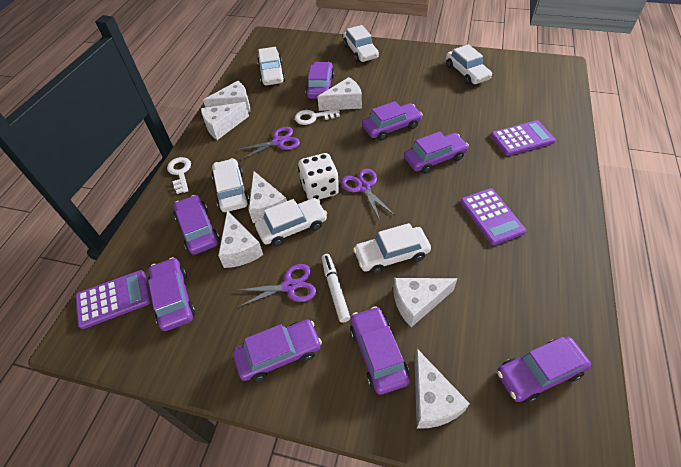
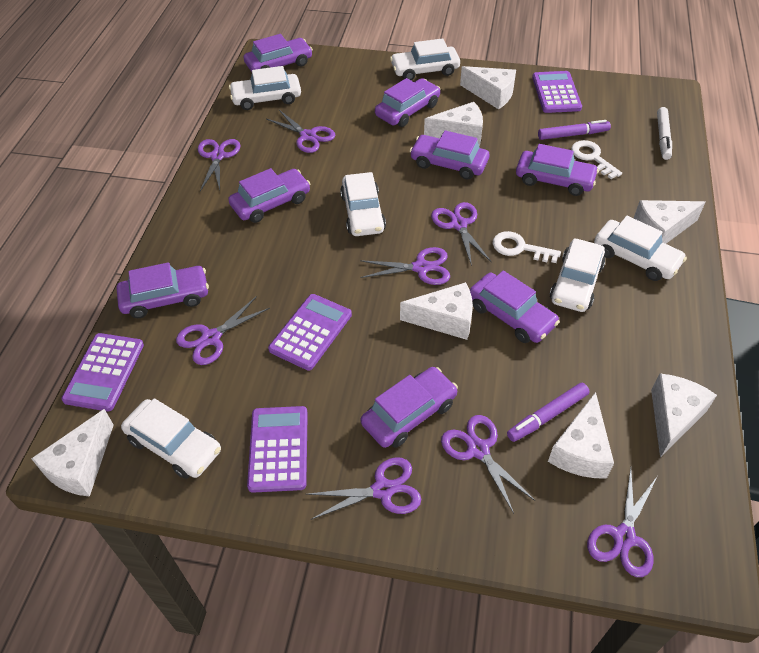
purple calculator: 3 -> 4
purple marker: 0 -> 2
purple scissors: 3 -> 8
white dice: 1 -> 0

